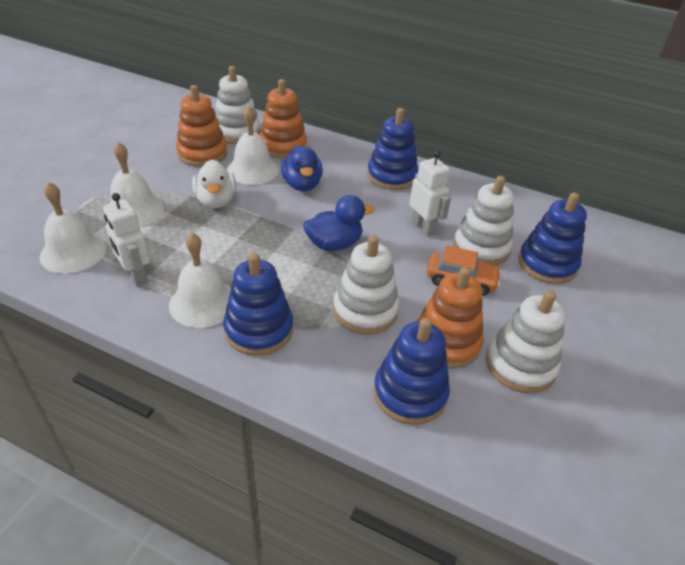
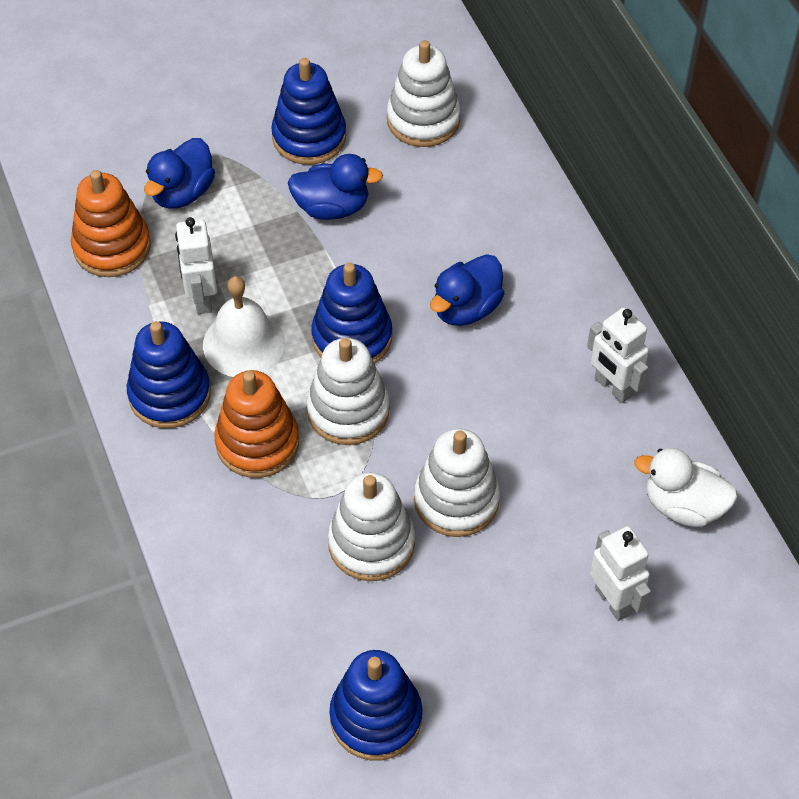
blue duck: 2 -> 3
orange car: 1 -> 0
orange stacking toy: 3 -> 2
white bell: 4 -> 1
white robot: 2 -> 3

